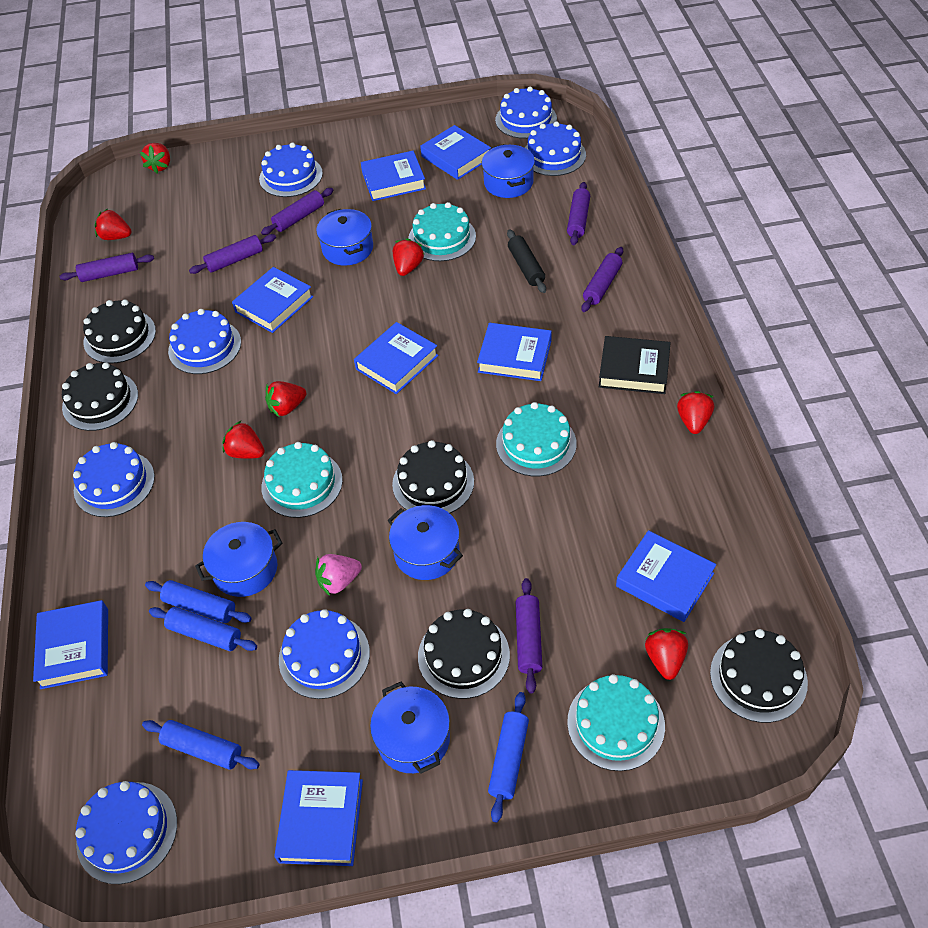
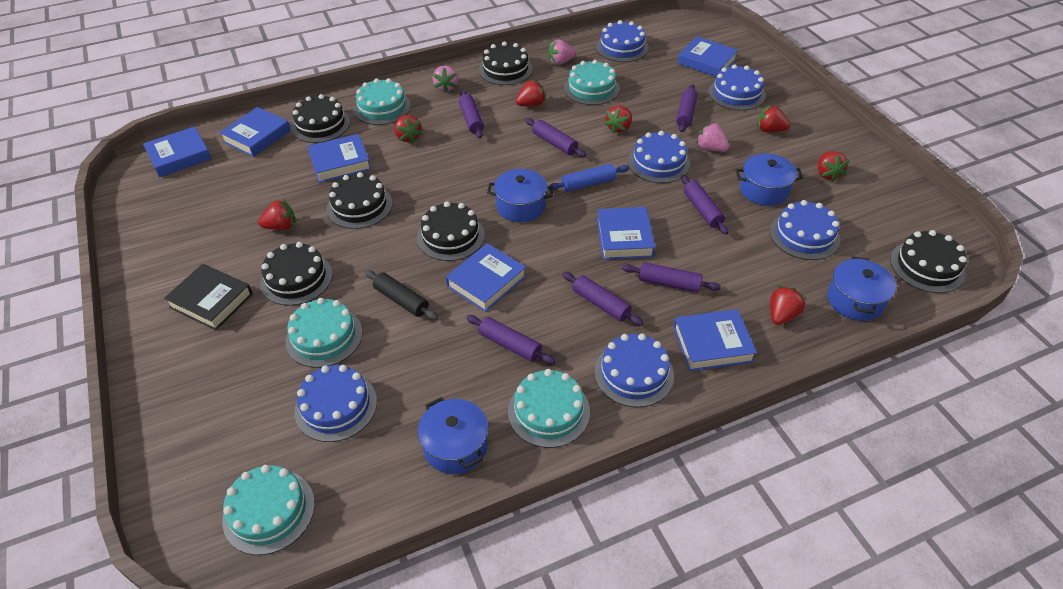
black cake: 5 -> 6
blue book: 8 -> 7
blue cake: 7 -> 6
blue pot: 5 -> 4
blue rolling pin: 4 -> 1
pink strawberry: 1 -> 3
purple rolling pin: 6 -> 7
turquoise cake: 4 -> 5

